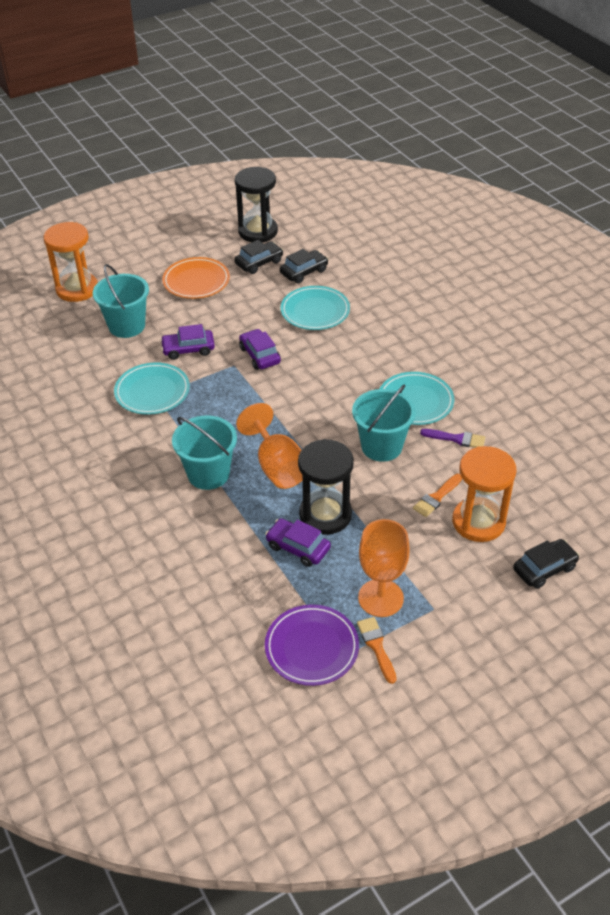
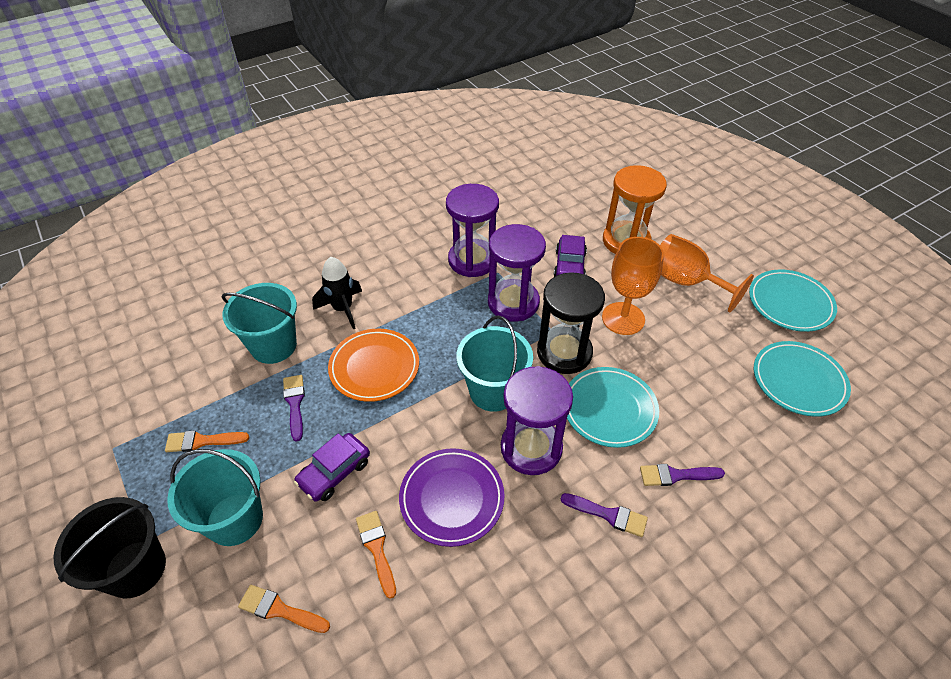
black bucket: 0 -> 1
black car: 3 -> 0
black hourglass: 2 -> 1
black rocket: 0 -> 1
orange brush: 2 -> 3
orange hourglass: 2 -> 1
purple brush: 1 -> 3
purple car: 3 -> 2
purple hourglass: 0 -> 3

